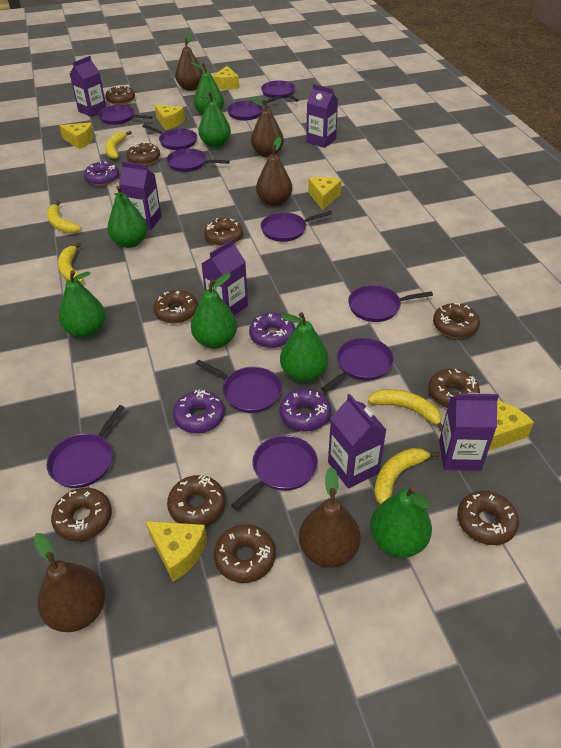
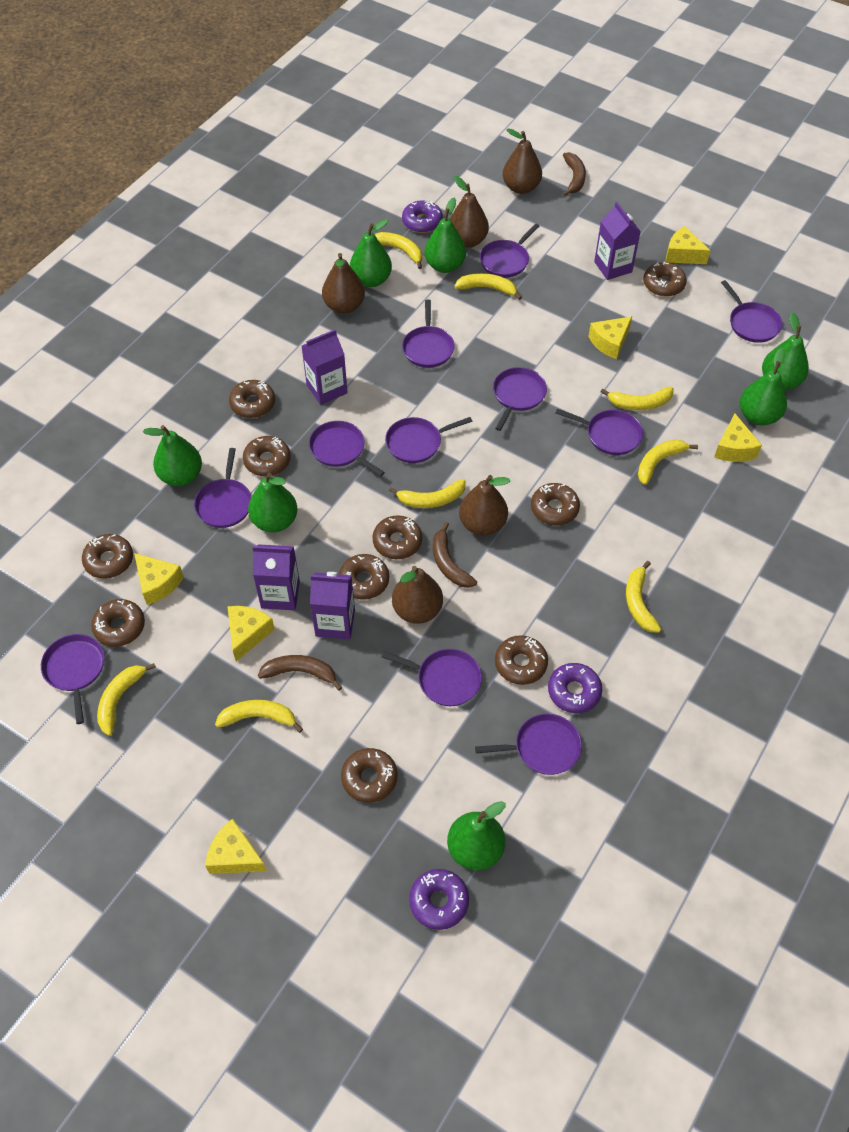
brown banana: 0 -> 3
purple carton: 6 -> 4
purple donut: 4 -> 3
yellow banana: 5 -> 8

